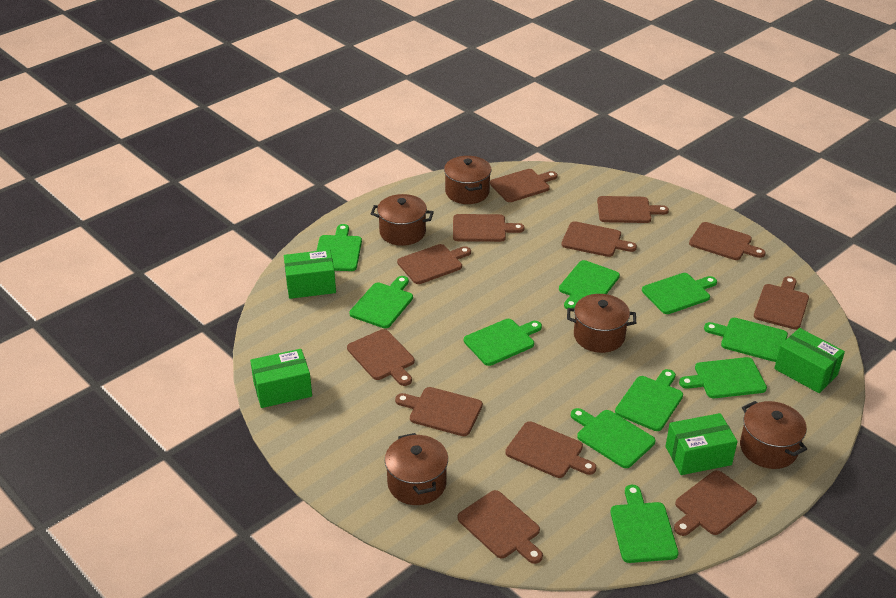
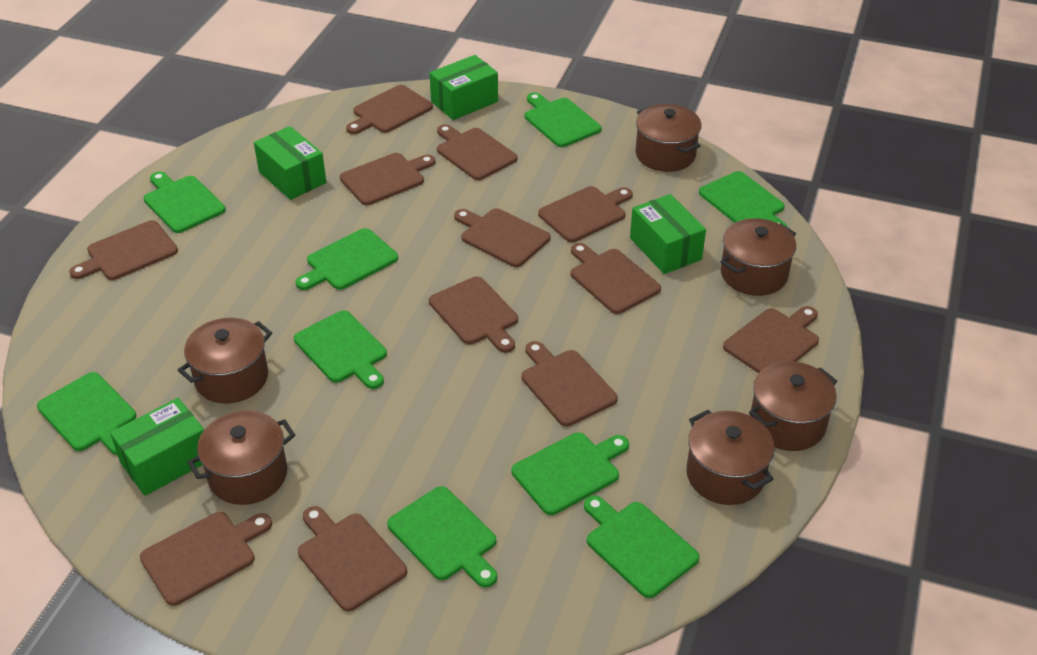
brown pot: 5 -> 6
green cutting board: 10 -> 9

